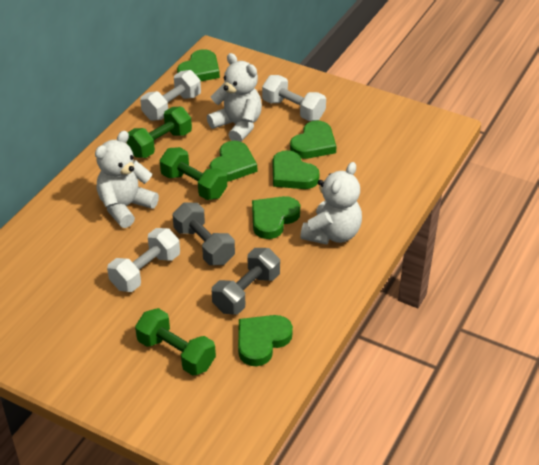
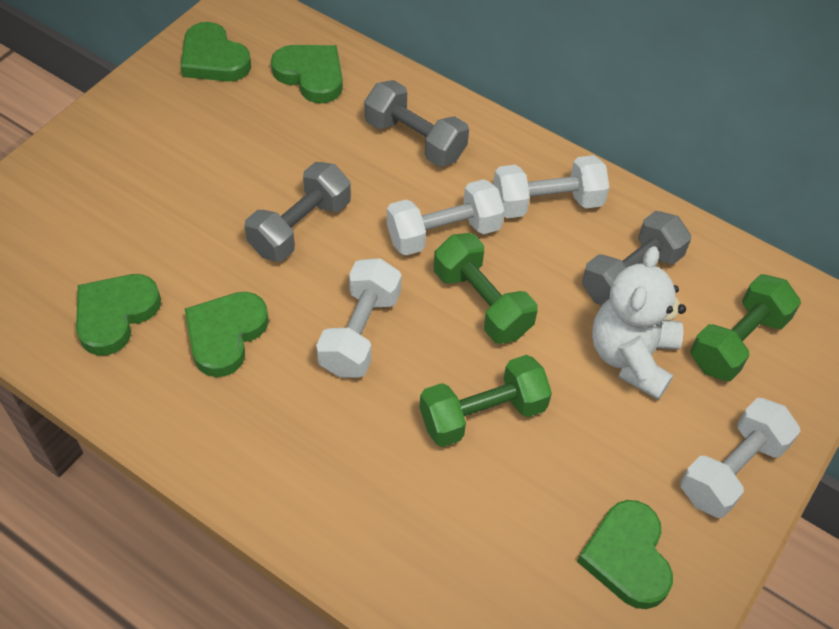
green heart: 6 -> 5
grey dumbbell: 2 -> 3
white dumbbell: 3 -> 4
white teddy bear: 3 -> 1

